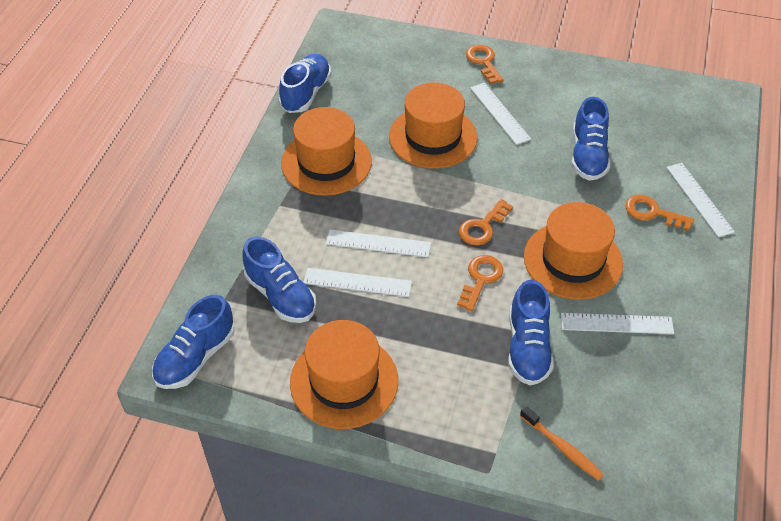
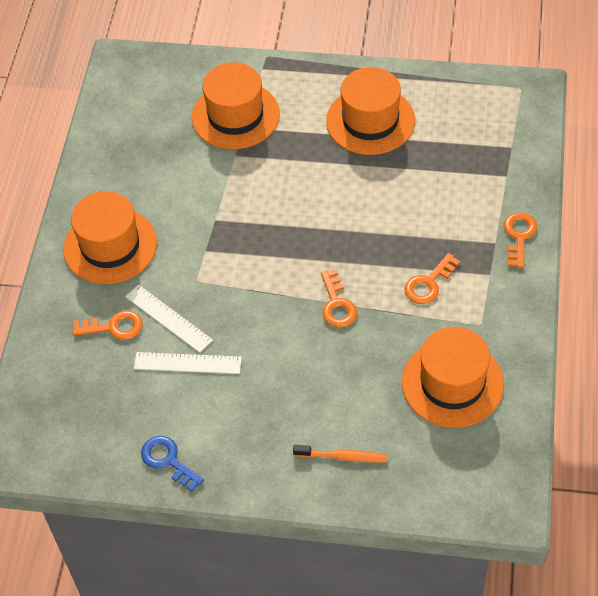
blue key: 0 -> 1
blue shoe: 5 -> 0
white ruler: 5 -> 2

